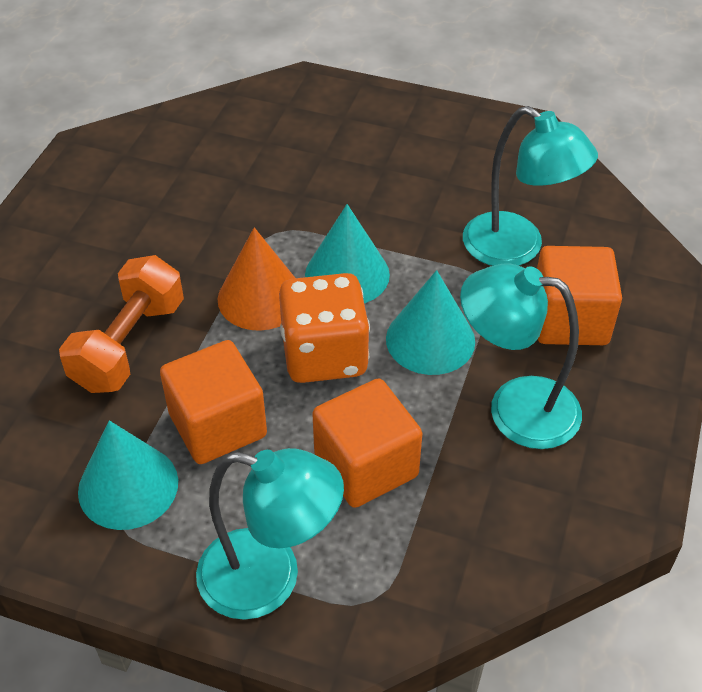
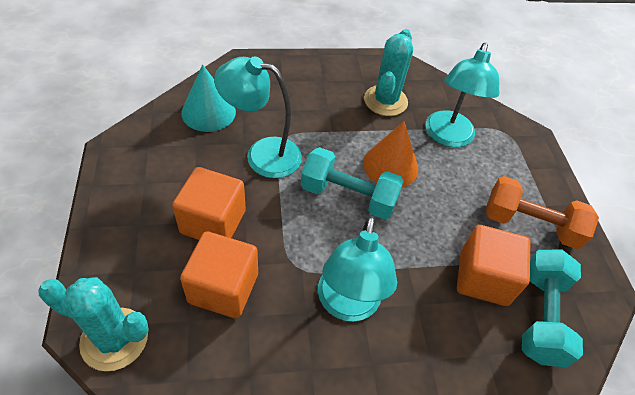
orange dice: 1 -> 0
turquoise cactus: 0 -> 2
turquoise cone: 3 -> 1
turquoise dumbbell: 0 -> 2

